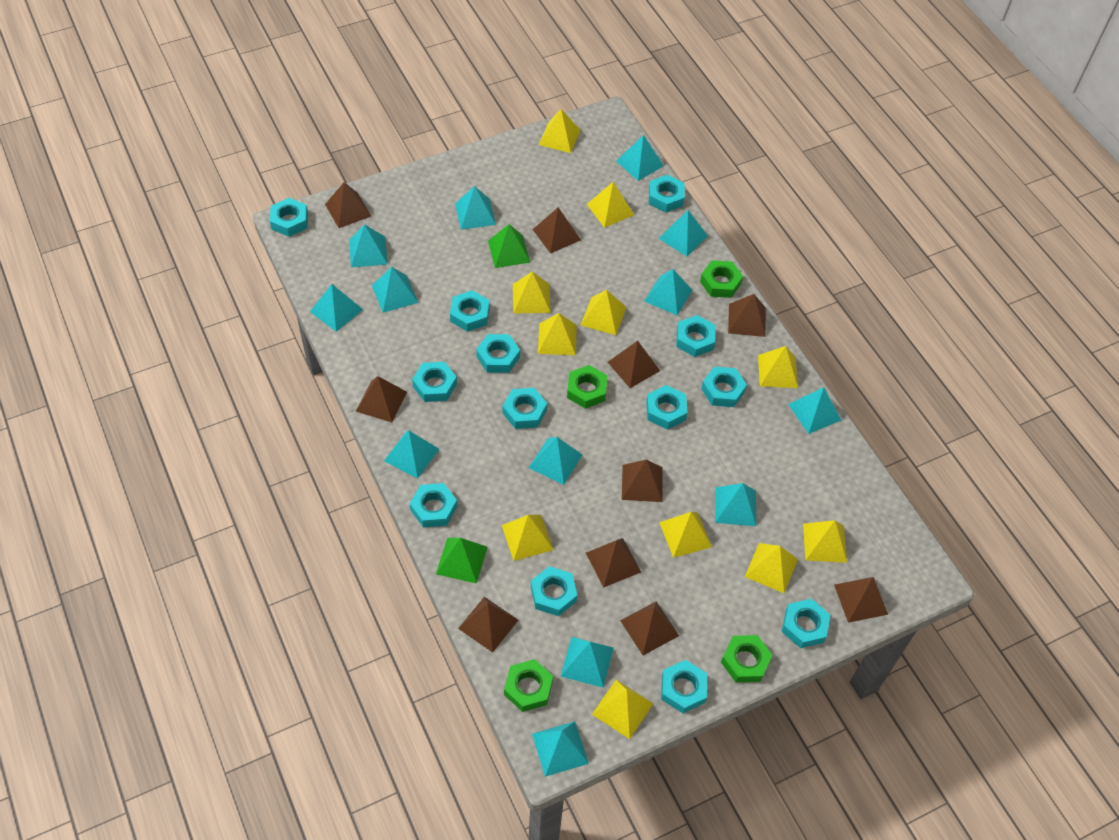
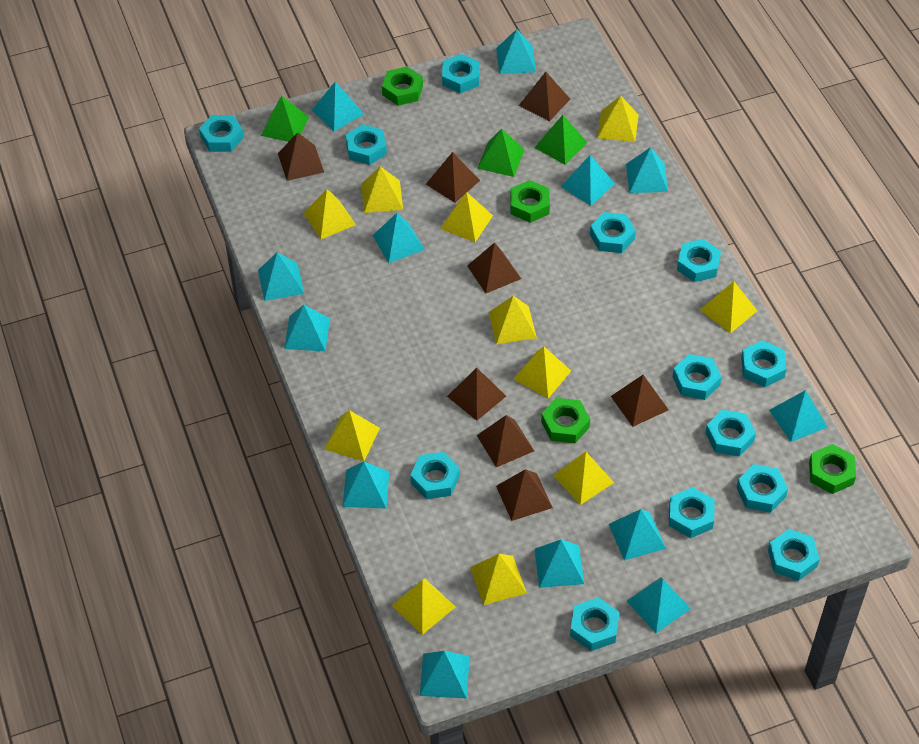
brown pyramid: 10 -> 8
green pyramid: 2 -> 3

